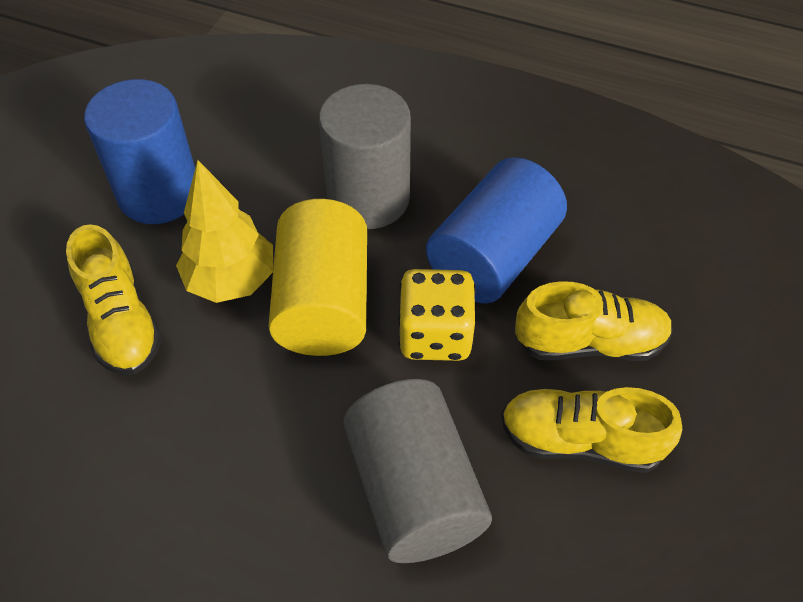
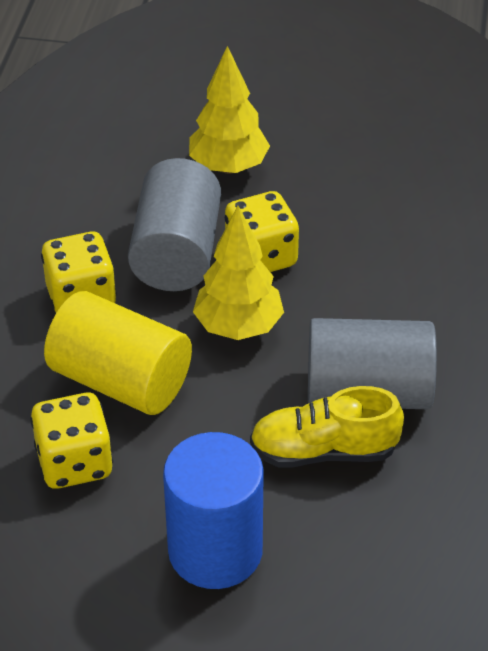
blue cylinder: 2 -> 1
yellow dice: 1 -> 3
yellow shoe: 3 -> 1
yellow tree: 1 -> 2

